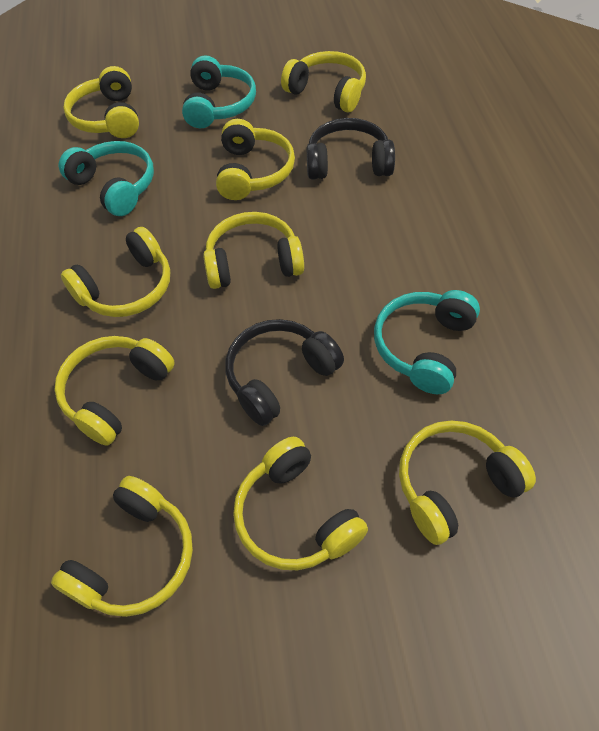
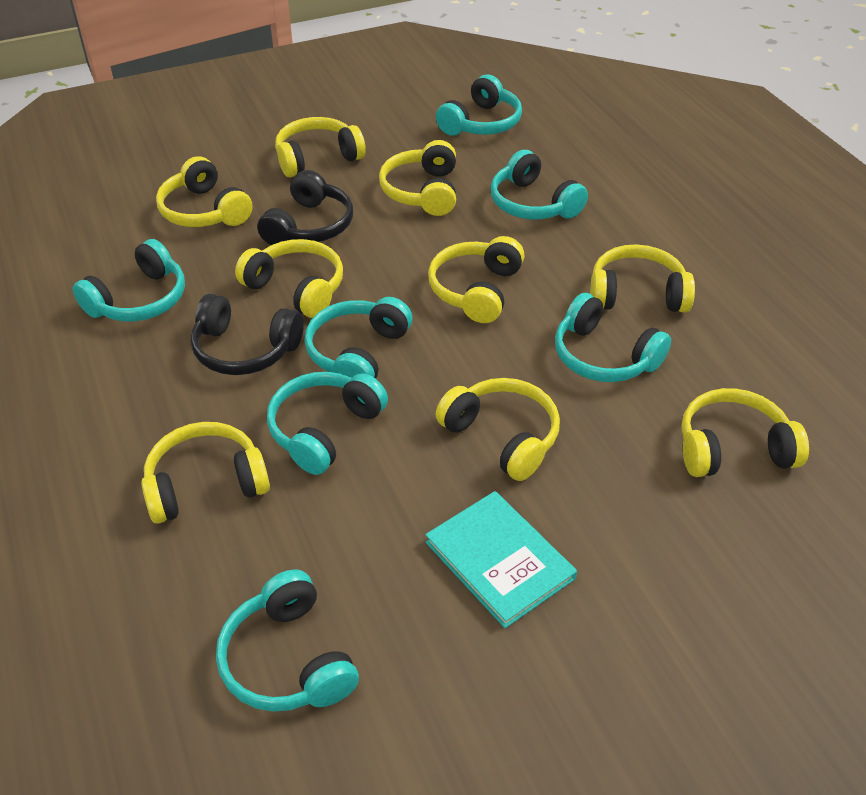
turquoise book: 0 -> 1
turquoise headphones: 3 -> 7

